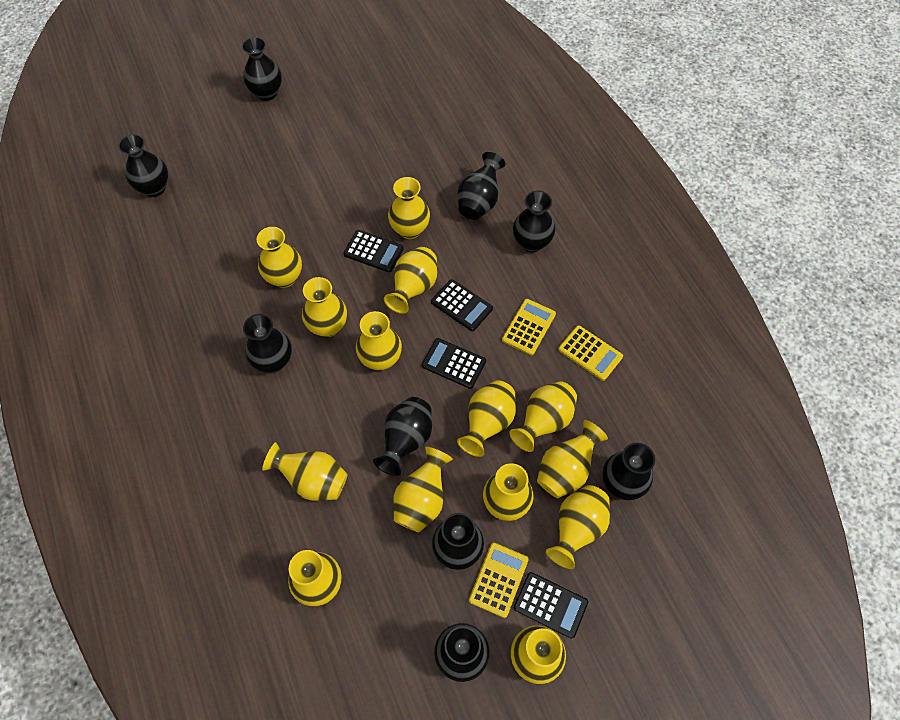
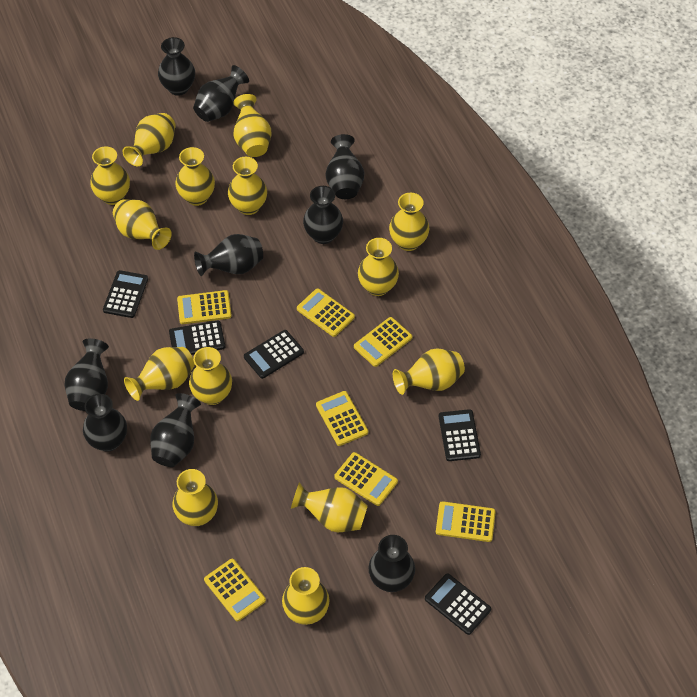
black calculator: 4 -> 5
yellow calculator: 3 -> 7

